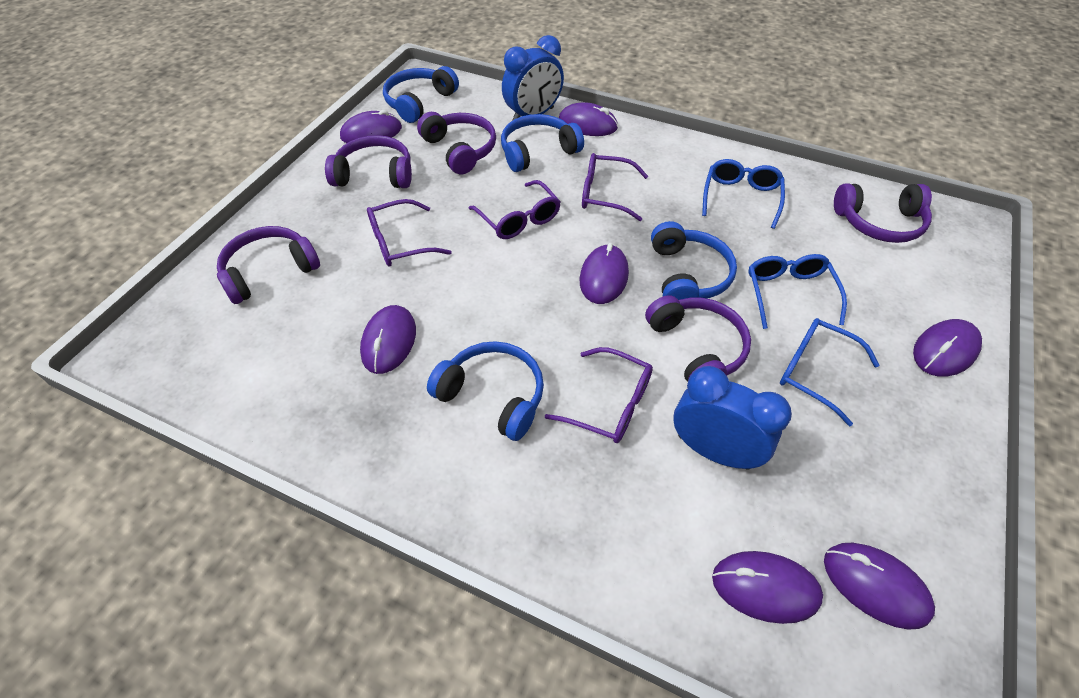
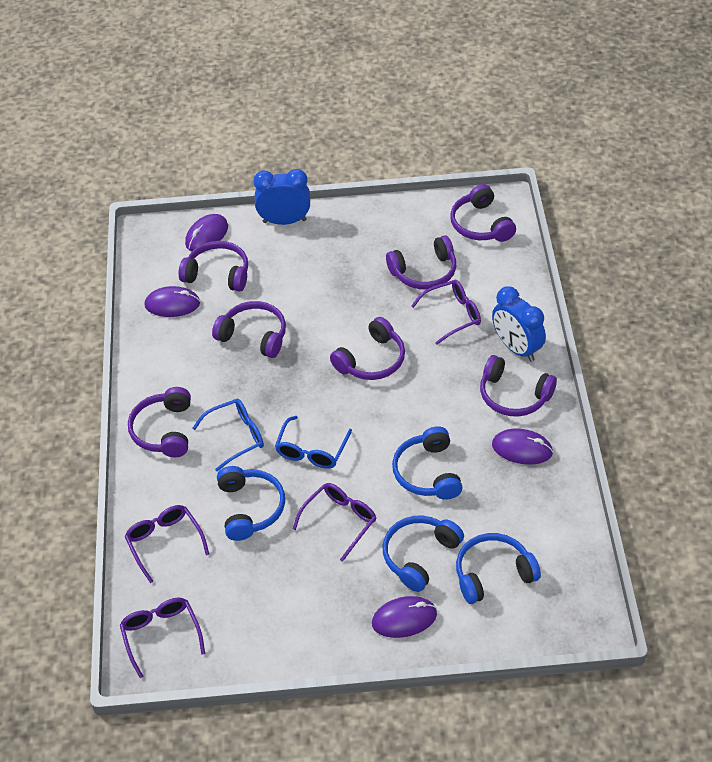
blue glasses: 3 -> 2
purple headphones: 5 -> 7
purple mouse: 7 -> 4

